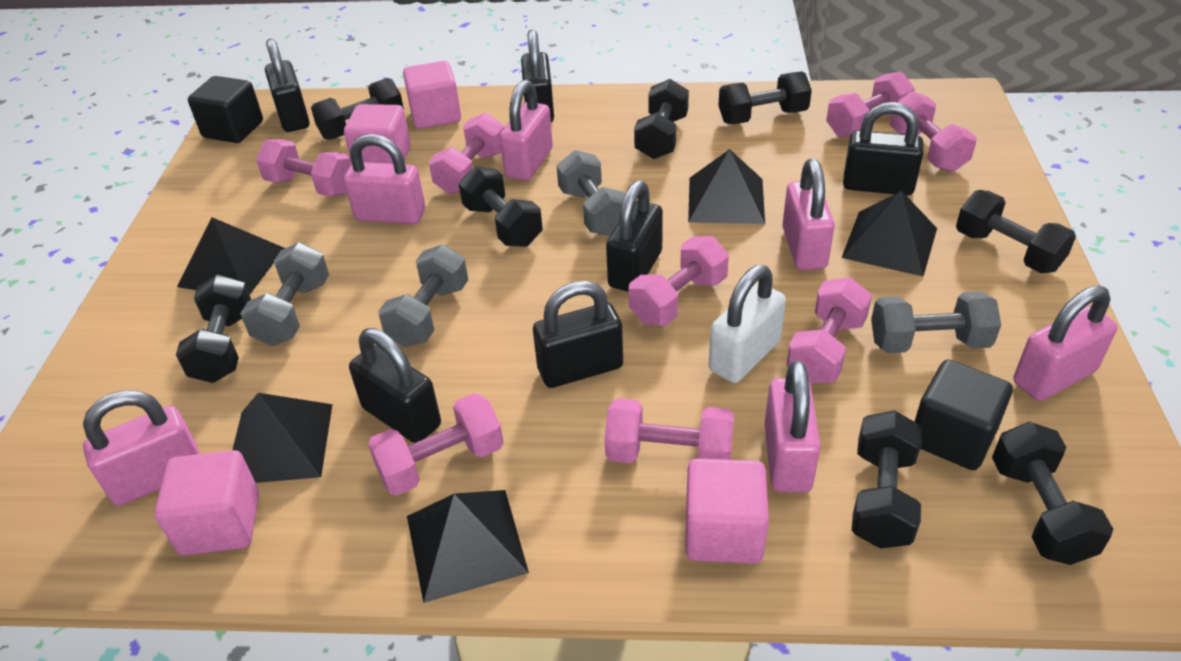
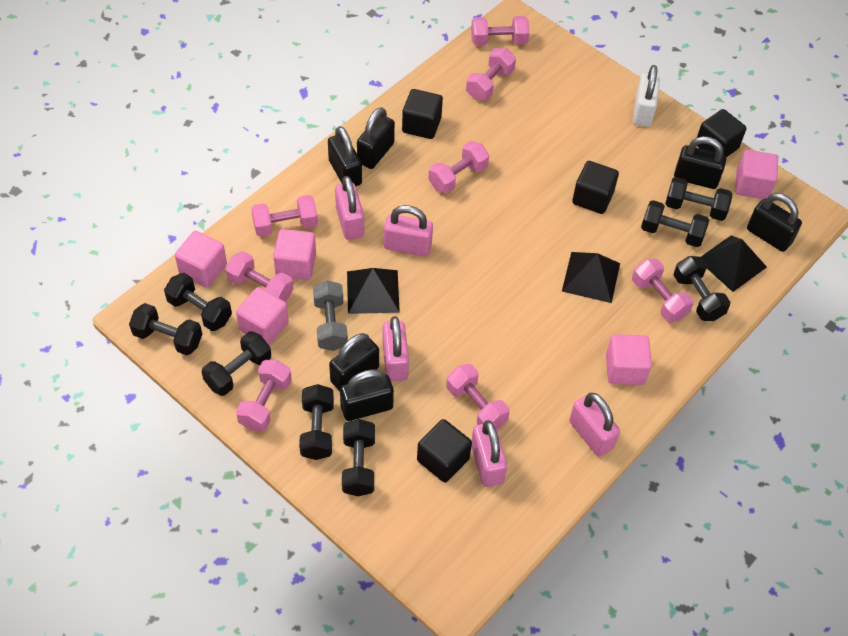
black cube: 2 -> 4
black pyramid: 5 -> 3
grey dumbbell: 4 -> 1
pink cube: 4 -> 5
pink padlock: 6 -> 5

